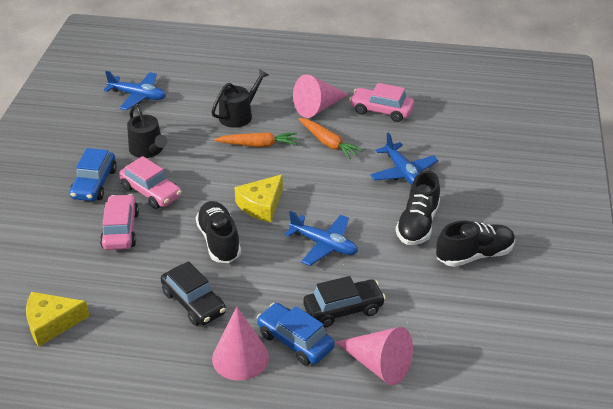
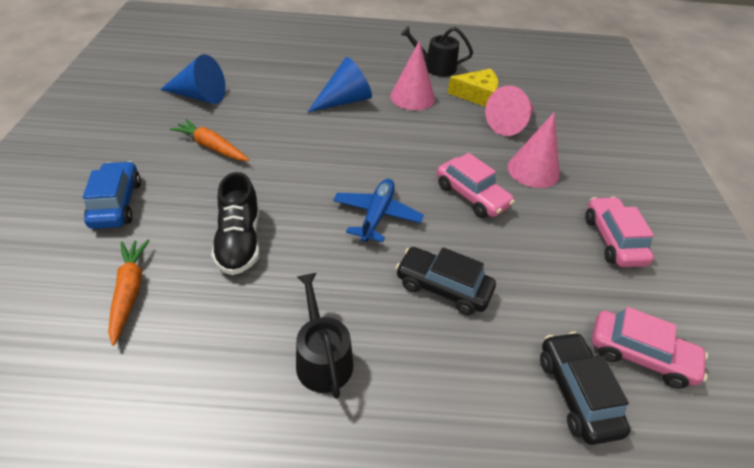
black shoe: 3 -> 1
blue car: 2 -> 1
blue cone: 0 -> 2
blue plane: 3 -> 1
yellow cheese: 2 -> 1

